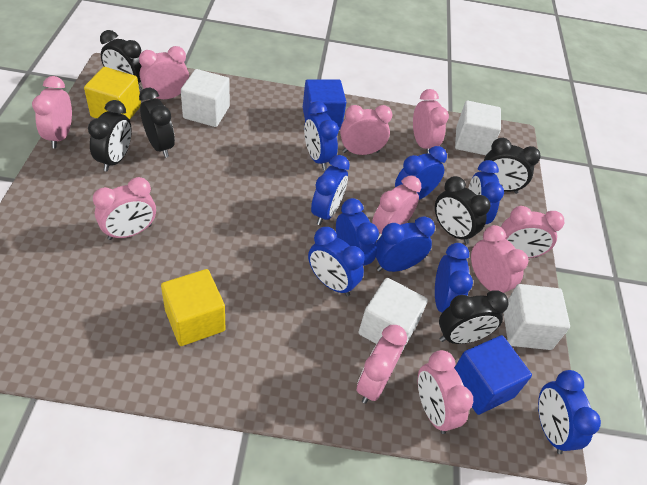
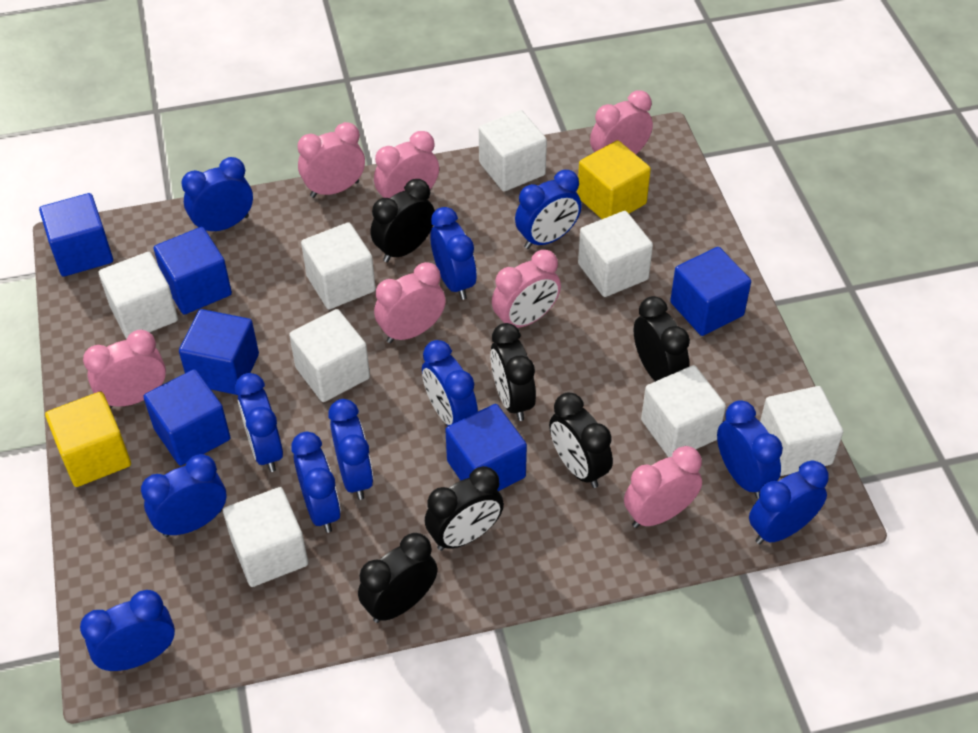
blue clock: 9 -> 11
blue cube: 2 -> 6
pink clock: 10 -> 7
white cube: 4 -> 8

